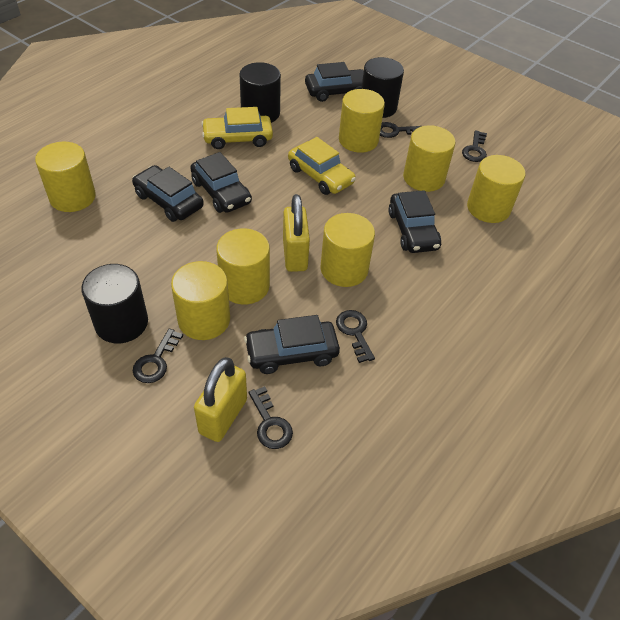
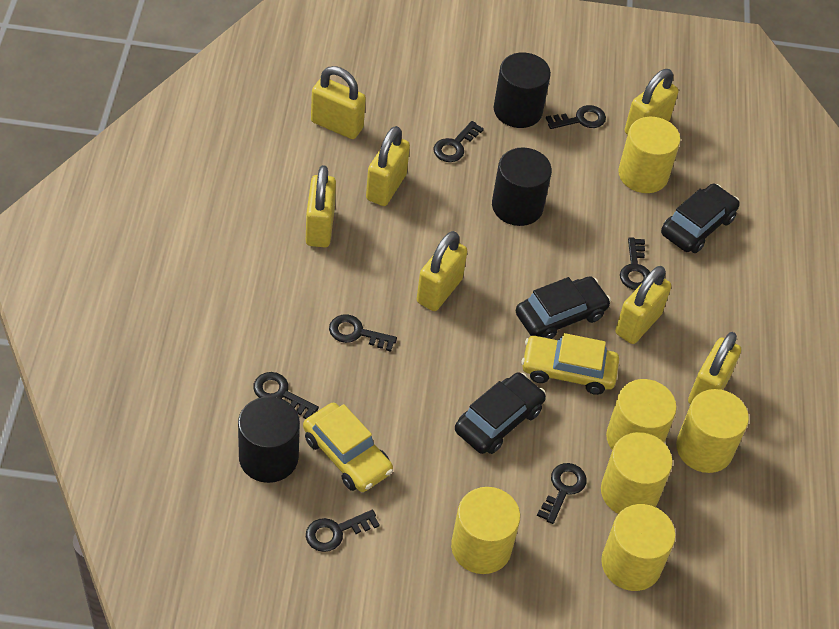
black car: 5 -> 3
black key: 5 -> 7
yellow cylinder: 7 -> 6
yellow padlock: 2 -> 7

